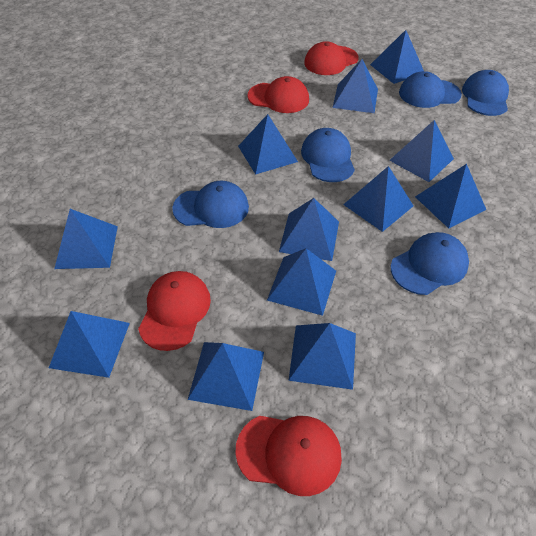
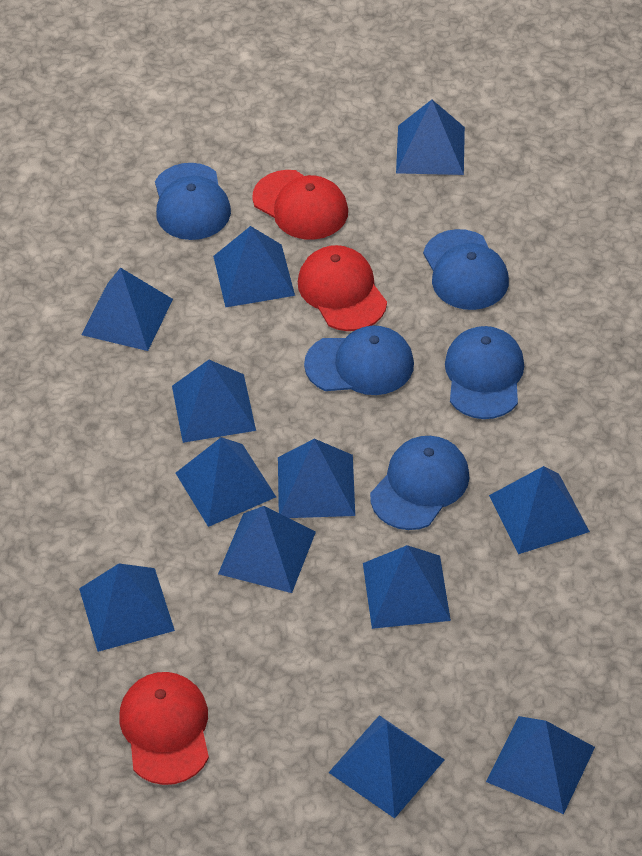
red cap: 4 -> 3

